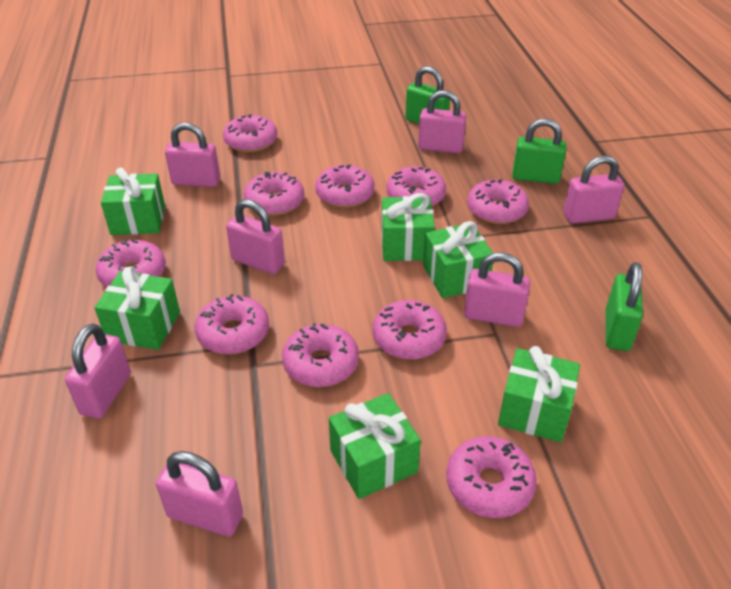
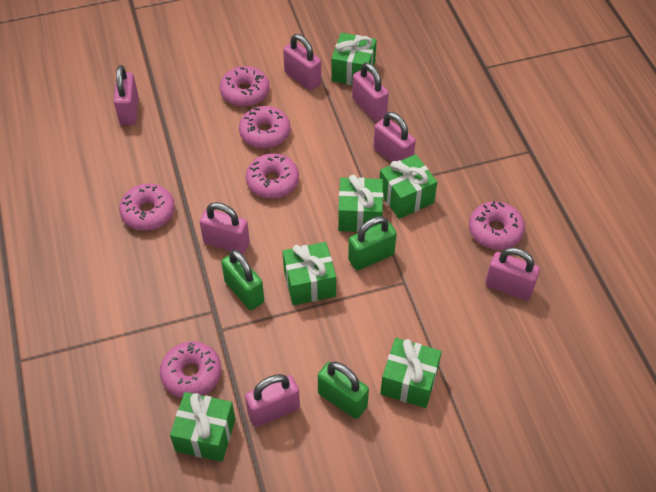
pink donut: 10 -> 6

